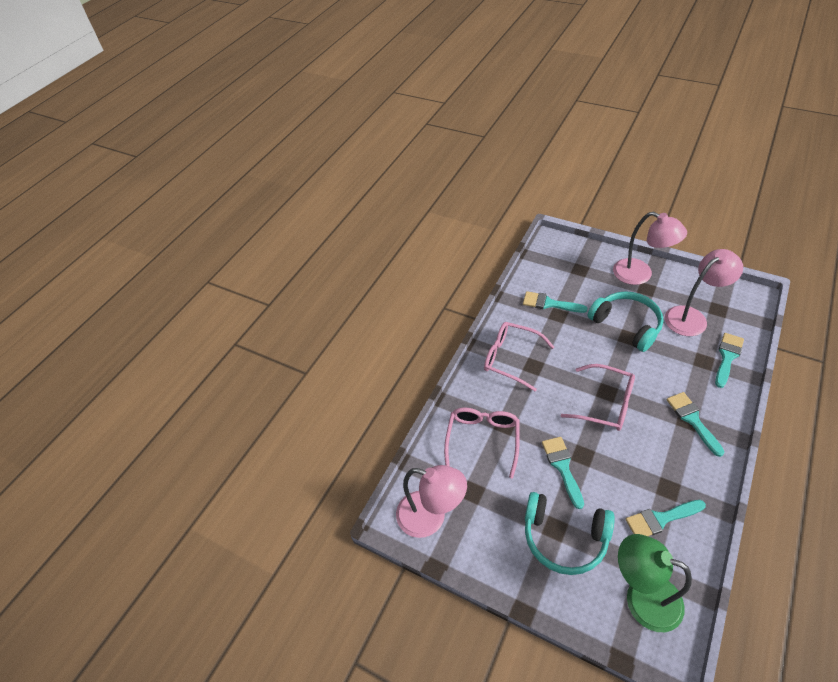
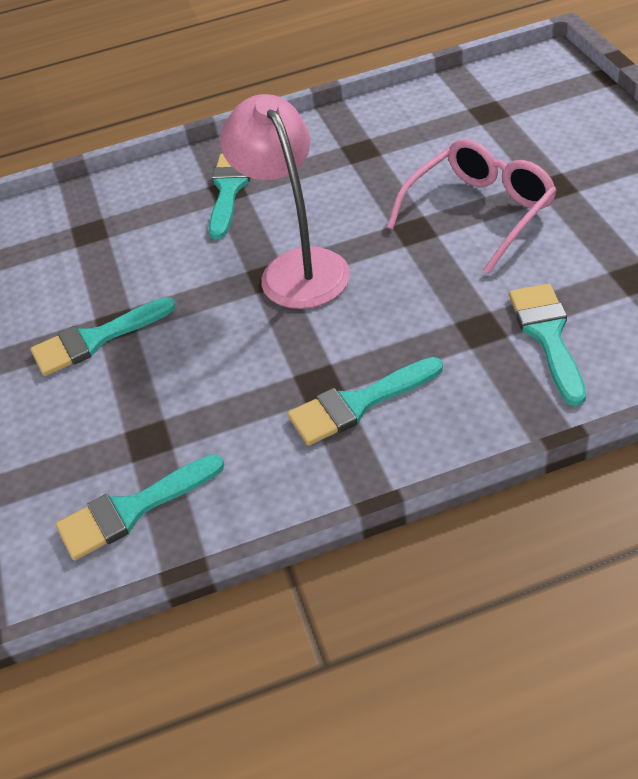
green lamp: 1 -> 0
pink glasses: 3 -> 1
pink lamp: 3 -> 1
turquoise headphones: 2 -> 0

